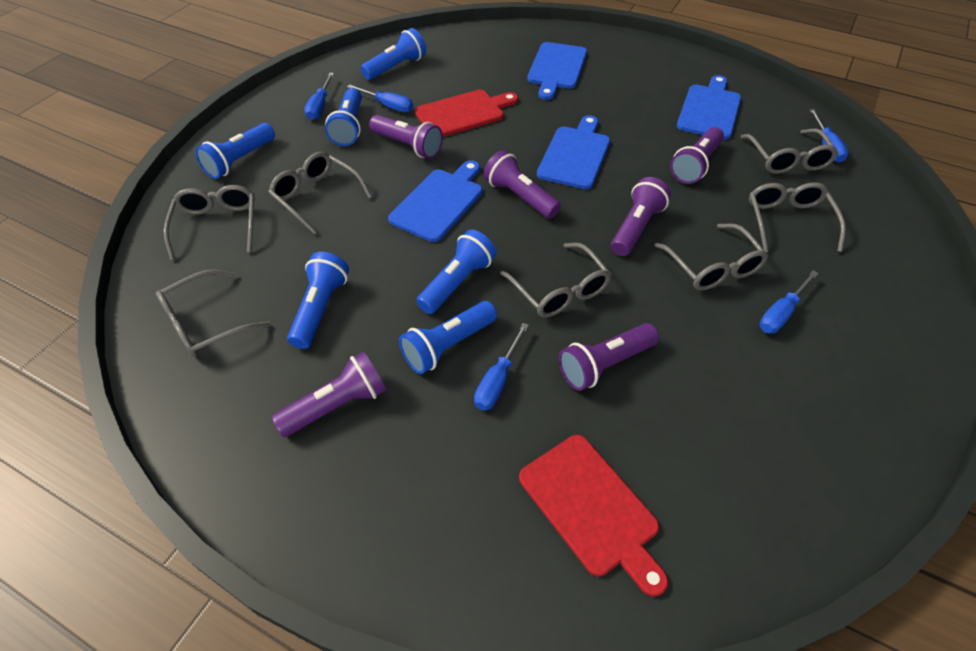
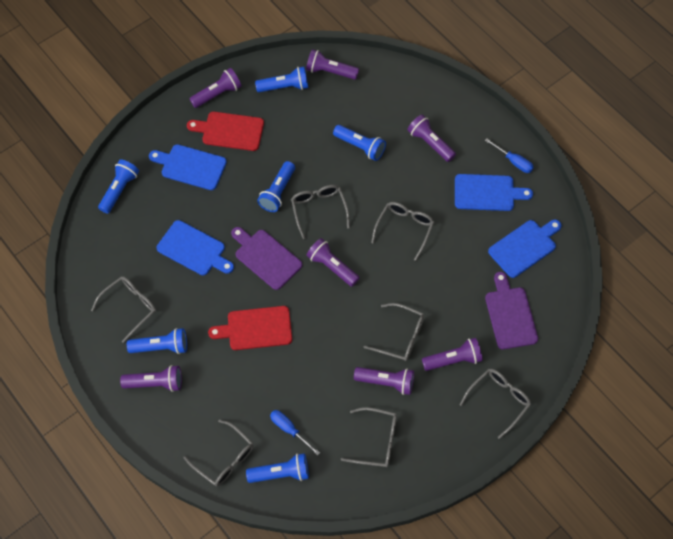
blue screwdriver: 5 -> 2
purple cutting board: 0 -> 2
purple flashlight: 6 -> 7

